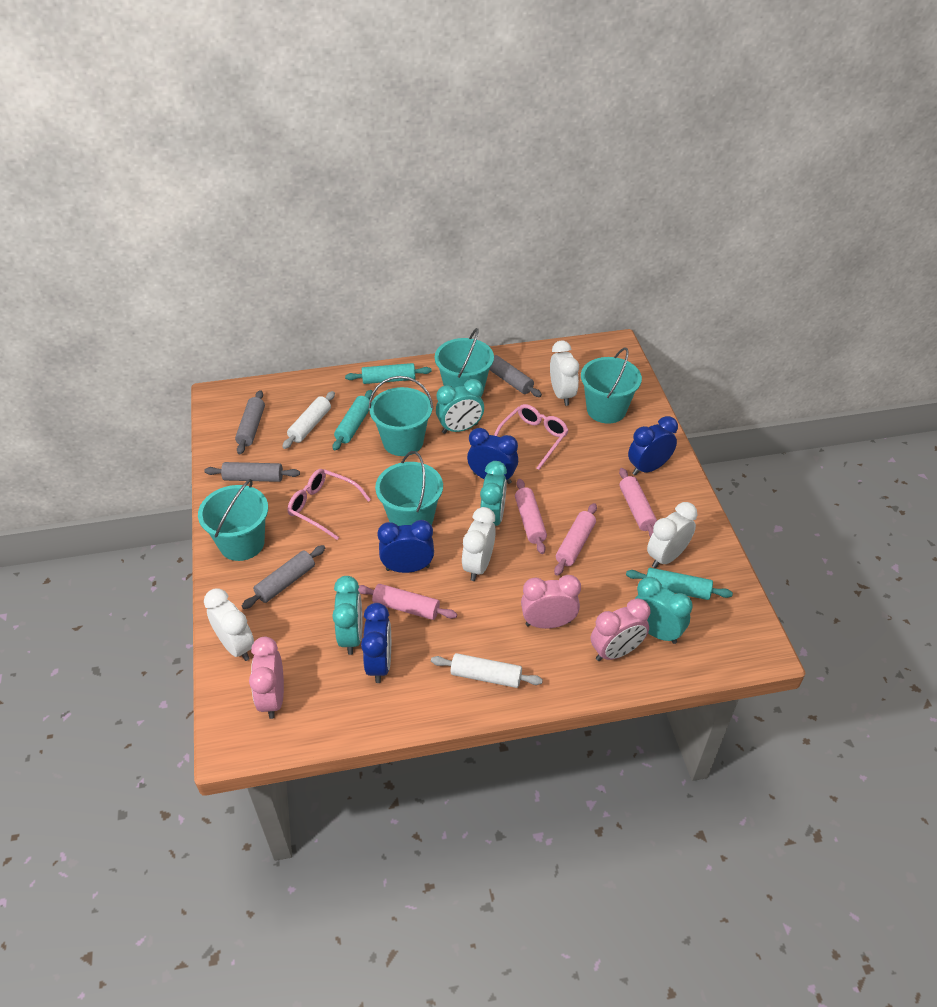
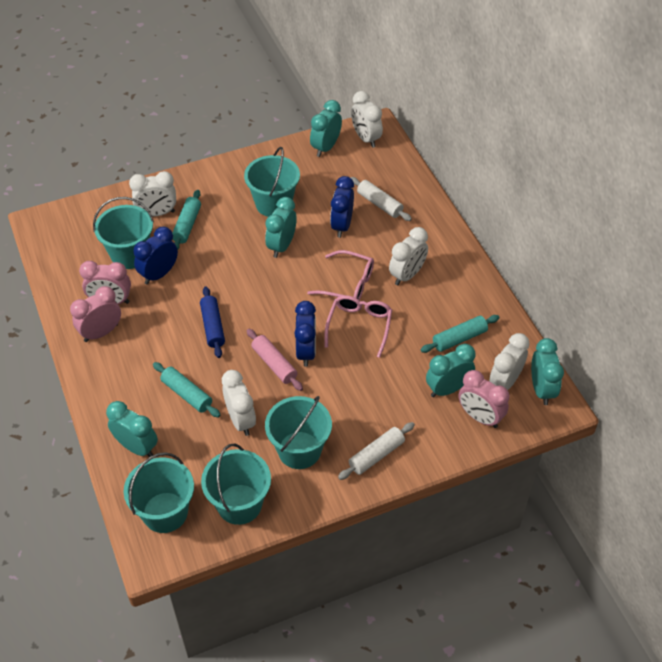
blue clock: 4 -> 3
blue rolling pin: 0 -> 1
grey rolling pin: 4 -> 0
pink rolling pin: 4 -> 1
turquoise clock: 4 -> 5
white clock: 4 -> 5

